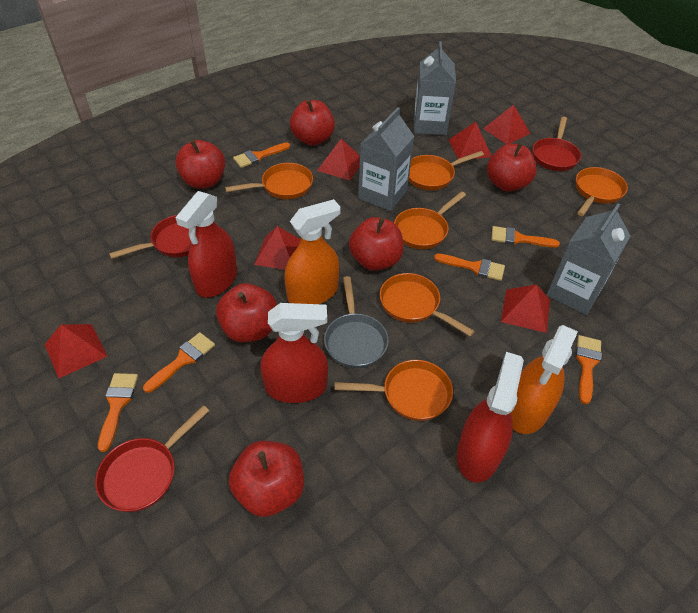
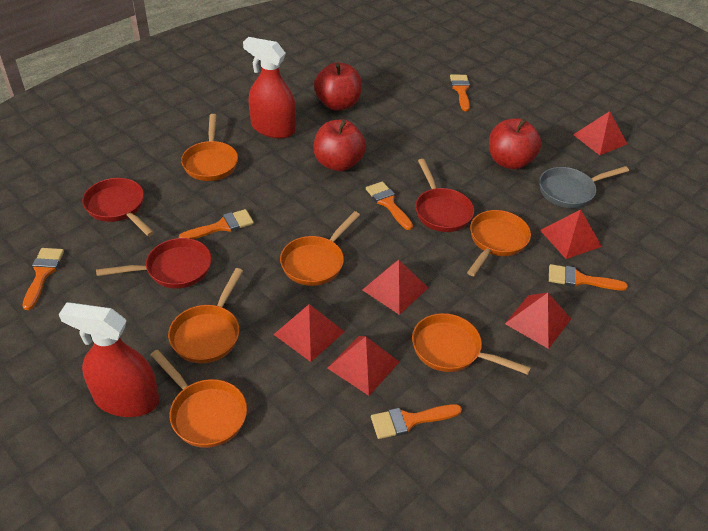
grey carton: 3 -> 0
orange spray bottle: 2 -> 0
red apple: 6 -> 3
red spray bottle: 3 -> 2

